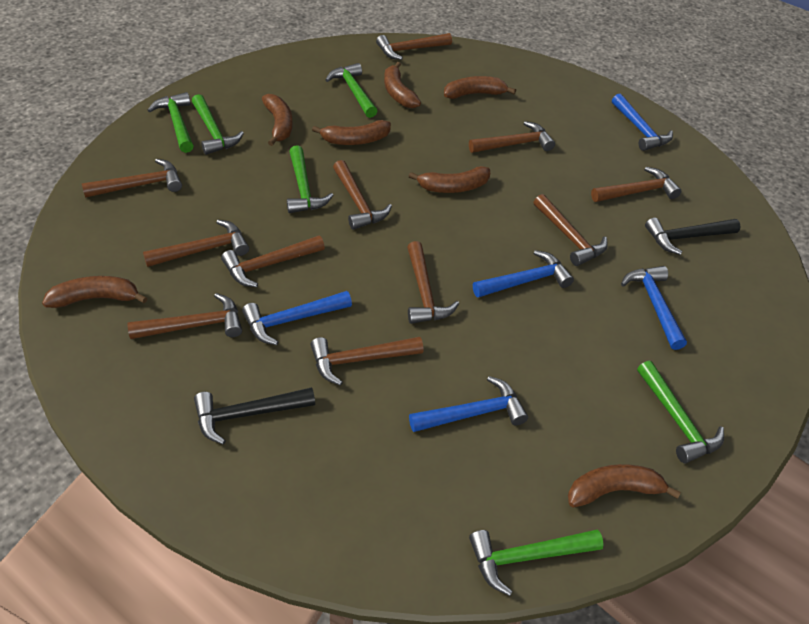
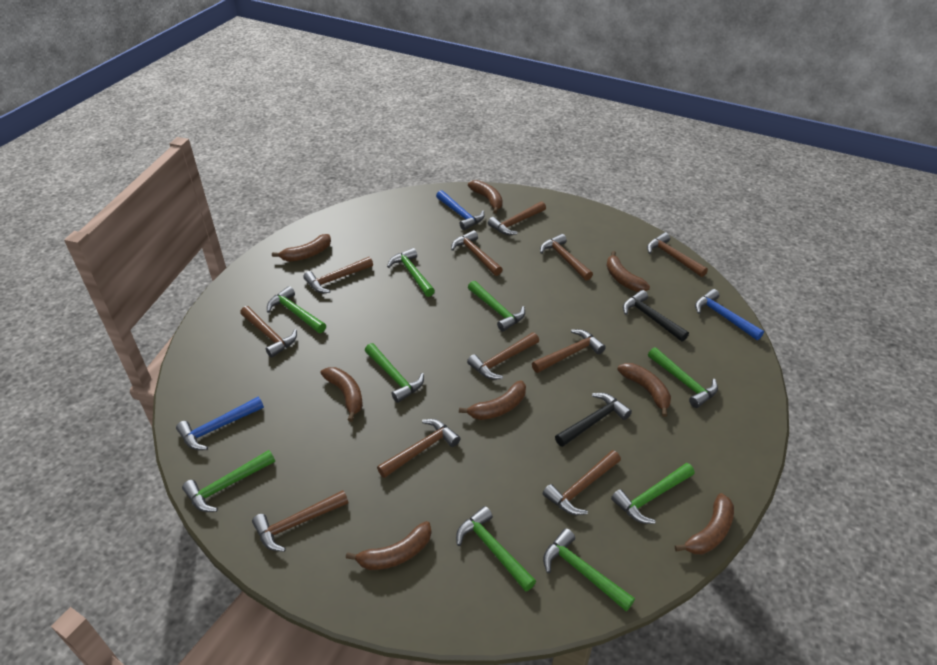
blue hammer: 5 -> 3
brown banana: 7 -> 8
green hammer: 6 -> 9

